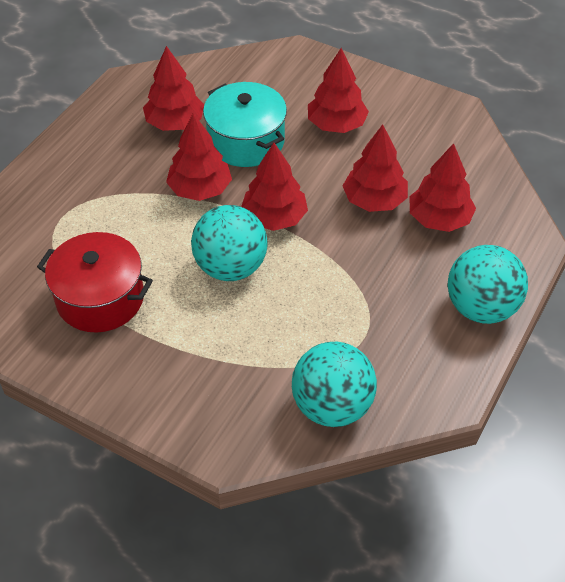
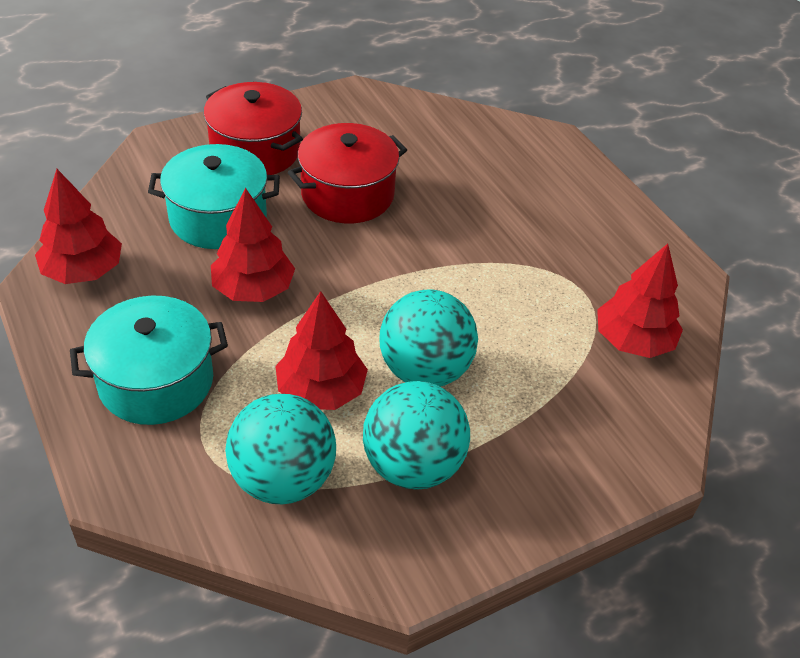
red pot: 1 -> 2
red tree: 6 -> 4
turquoise pot: 1 -> 2

